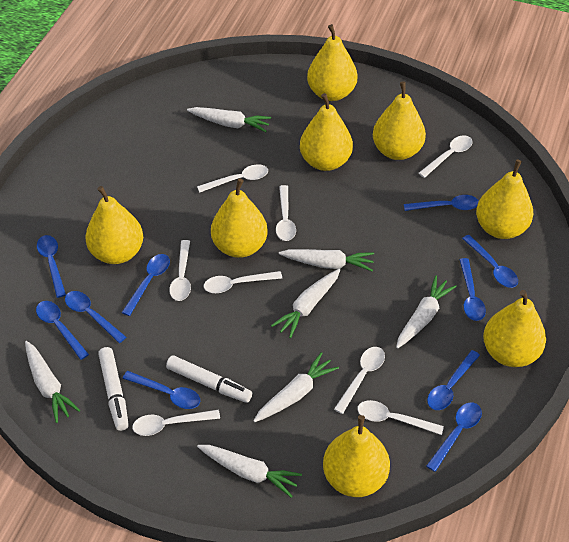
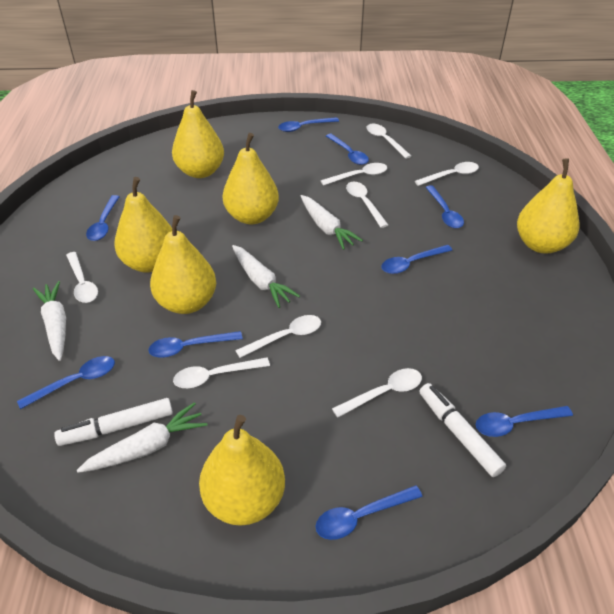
blue spoon: 10 -> 9
white carrot: 7 -> 4
yellow pear: 8 -> 6

